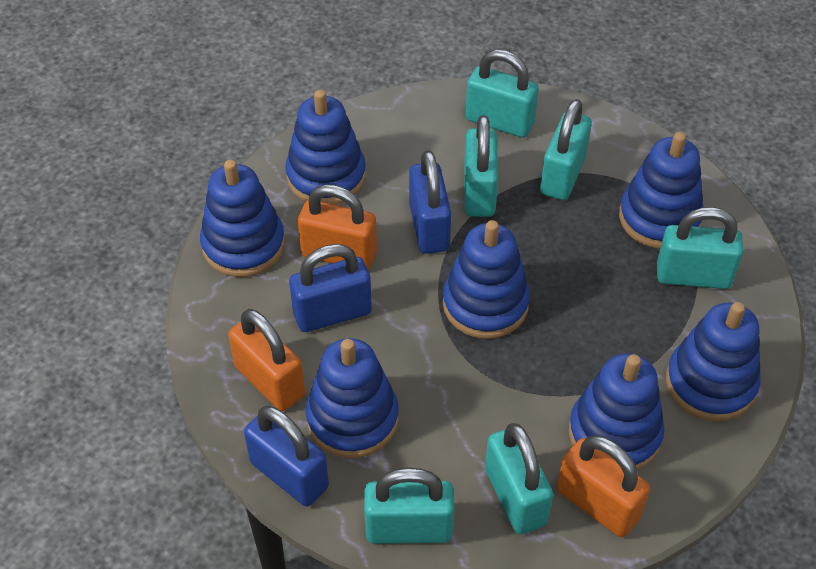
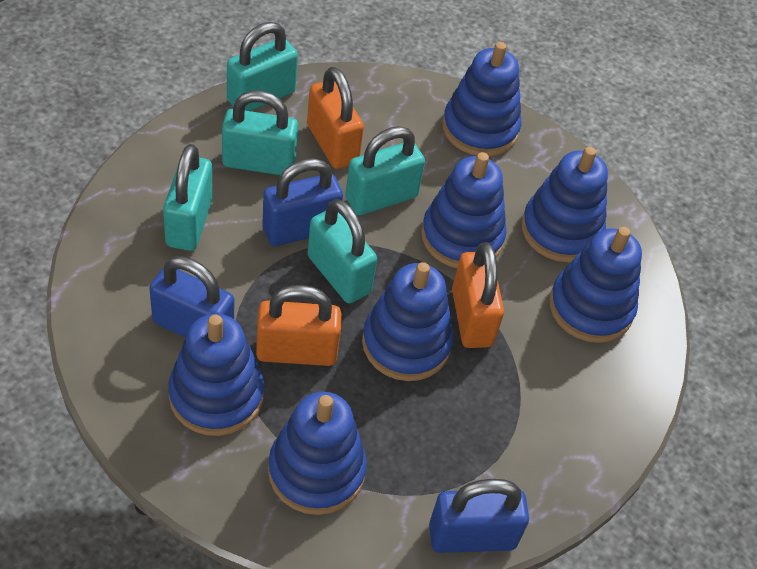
turquoise padlock: 6 -> 5

